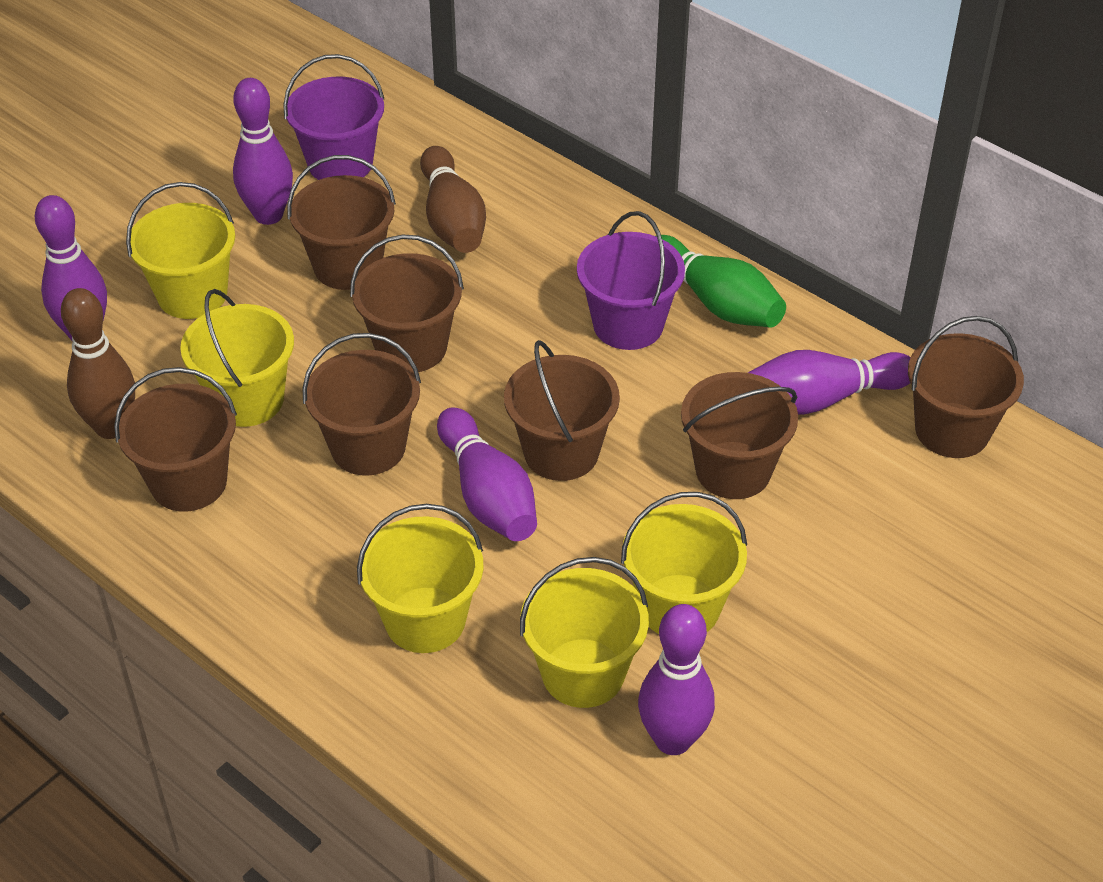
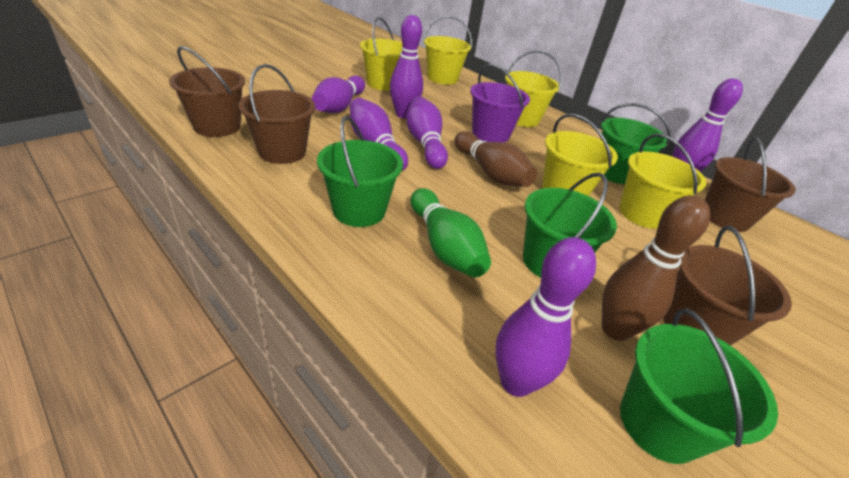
brown bucket: 7 -> 4
green bucket: 0 -> 4
purple bowling pin: 5 -> 6
purple bucket: 2 -> 1

